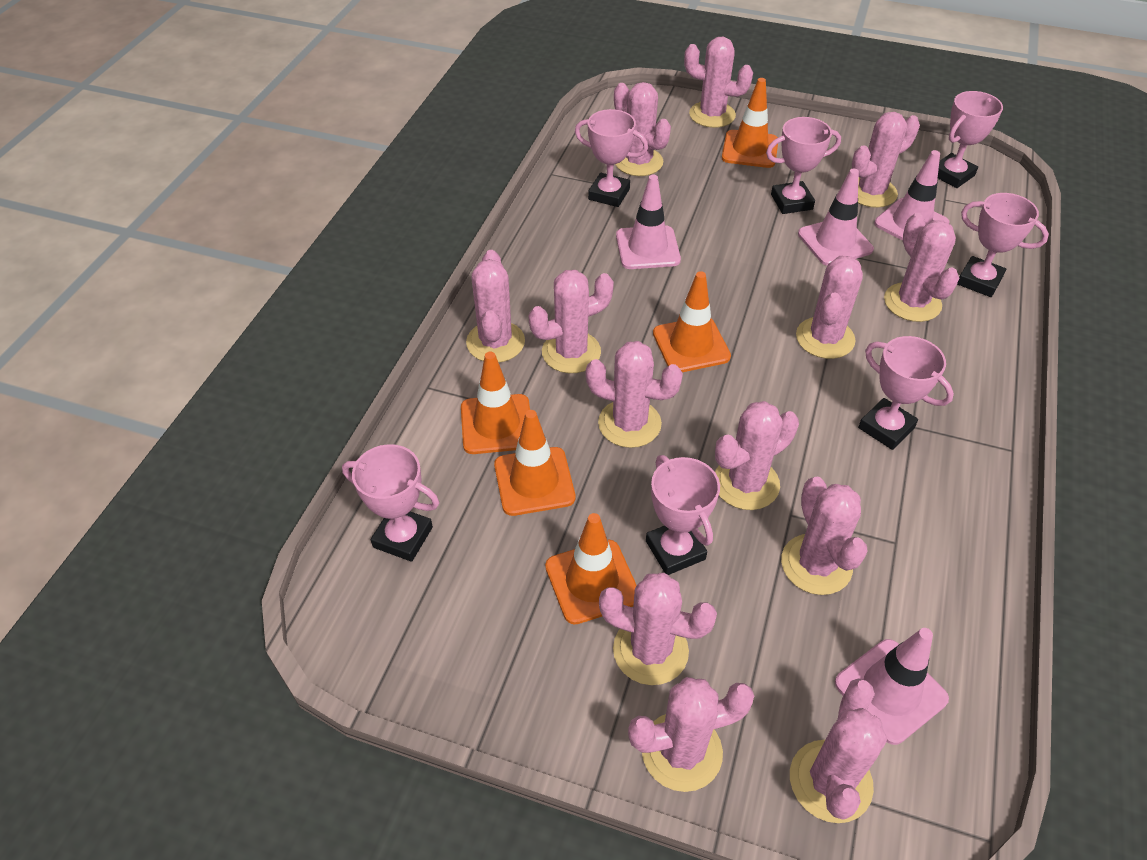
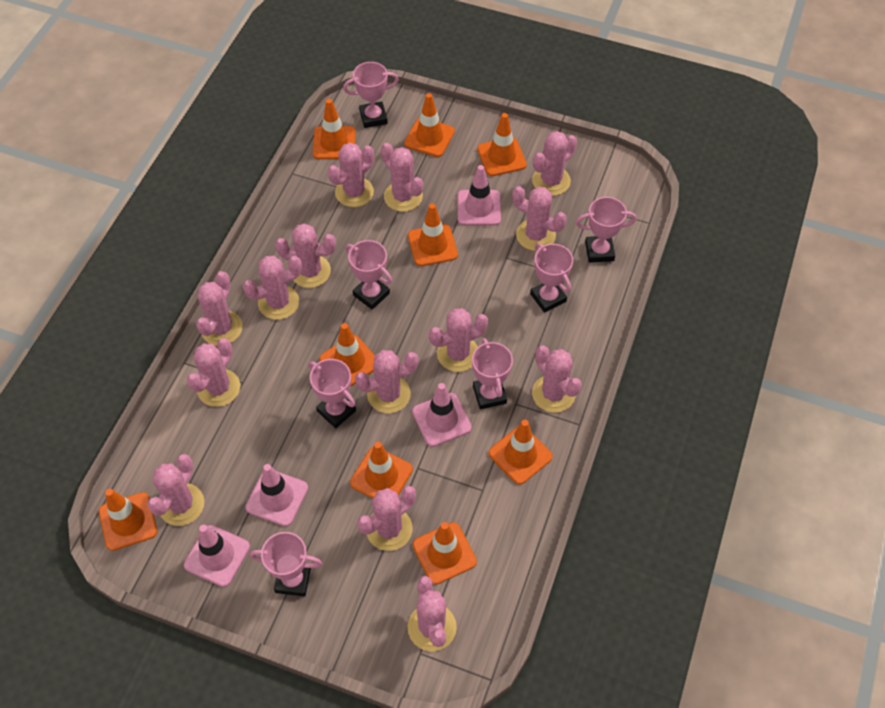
orange traffic cone: 5 -> 9
pink cactus: 13 -> 14

